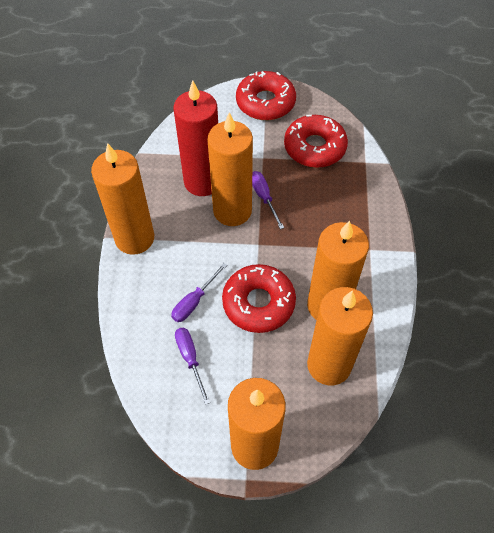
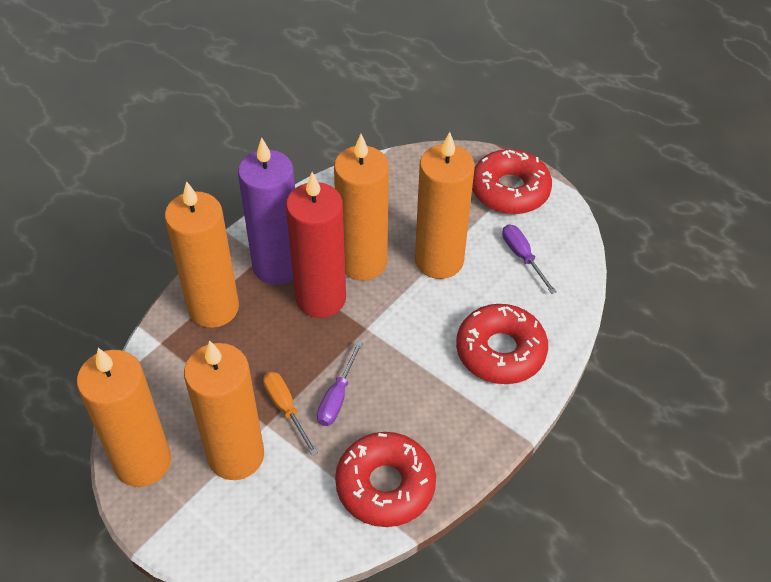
orange screwdriver: 0 -> 1
purple candle: 0 -> 1
purple screwdriver: 3 -> 2

